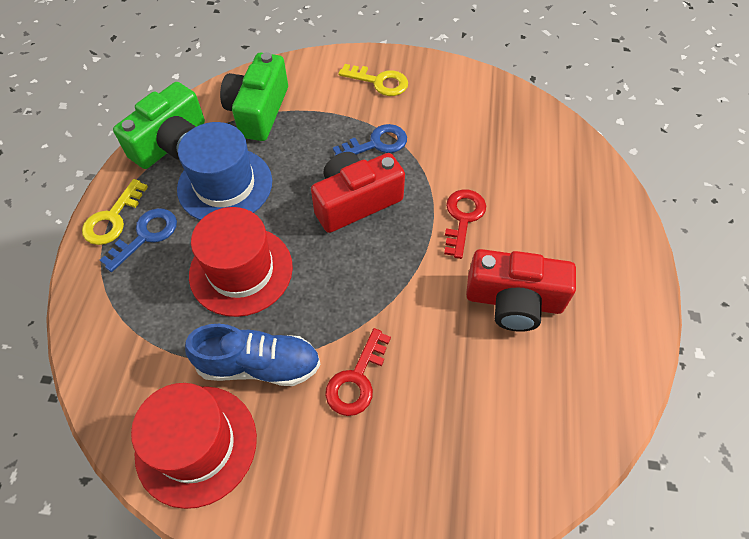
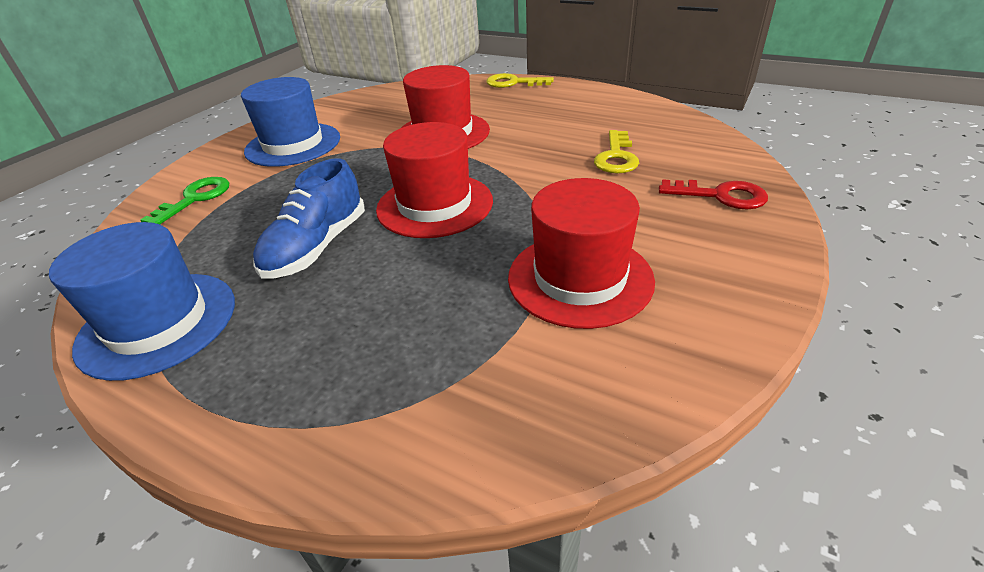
blue hat: 1 -> 2
blue key: 2 -> 0
green camera: 2 -> 0
green key: 0 -> 1
red camera: 2 -> 0
red hat: 2 -> 3
red key: 2 -> 1

